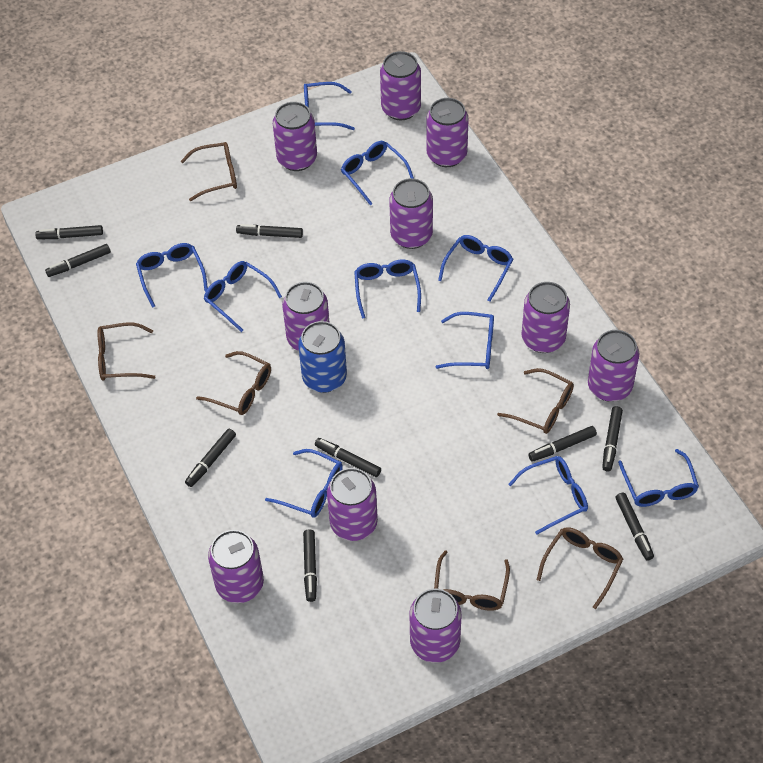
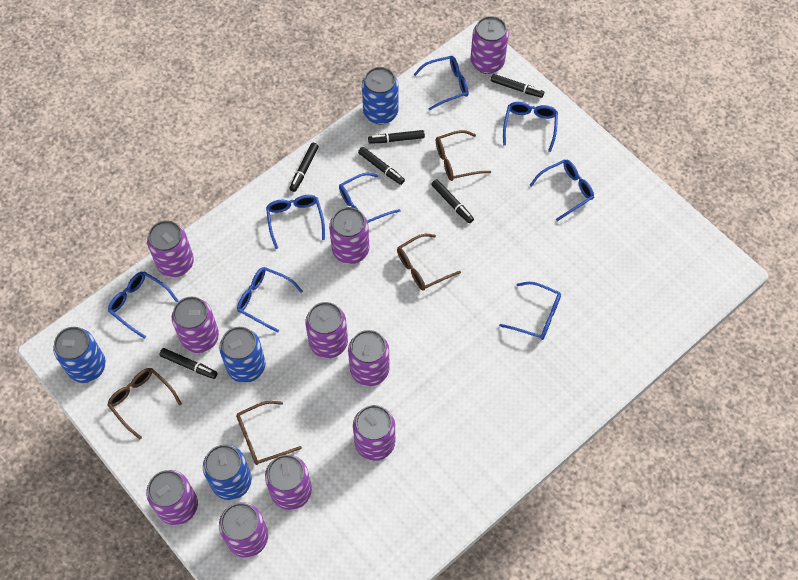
black marker: 9 -> 6
blue can: 1 -> 4
blue glasses: 10 -> 8
brown glasses: 6 -> 4

